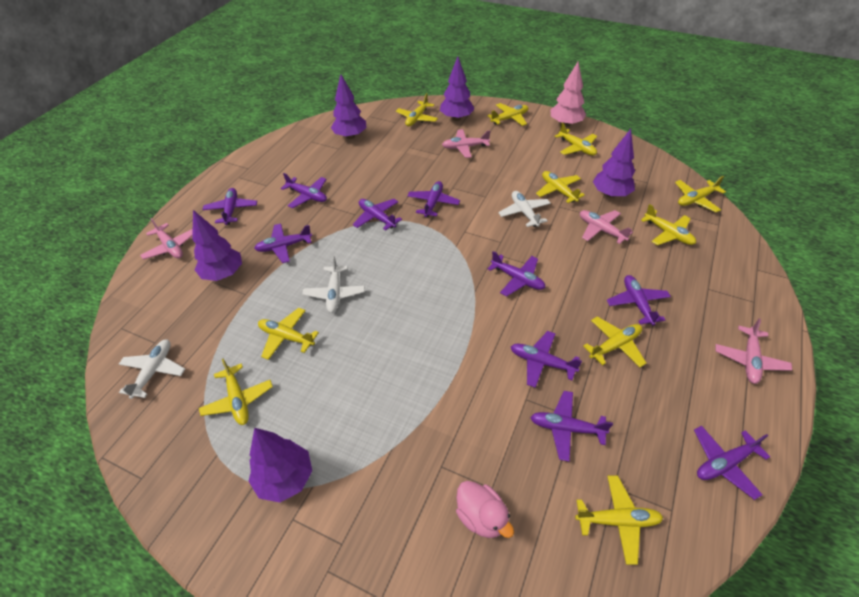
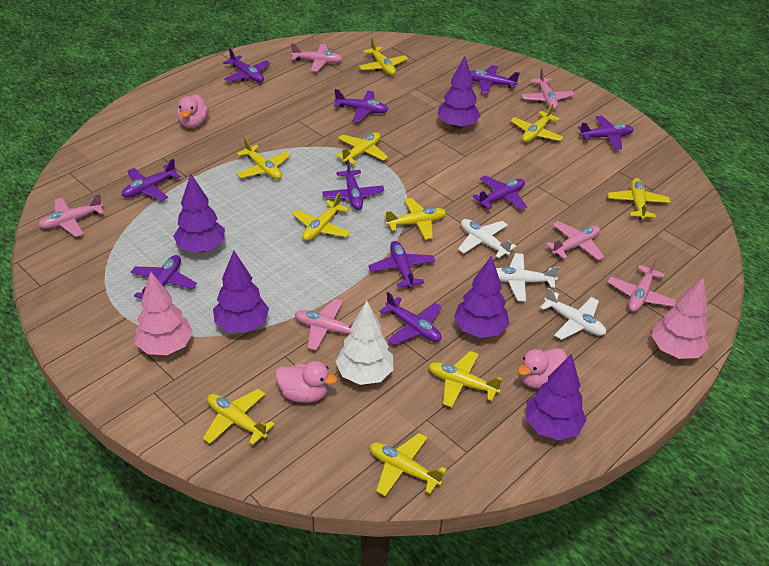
pink duck: 1 -> 3
pink plane: 4 -> 6
pink tree: 1 -> 2
white tree: 0 -> 1

